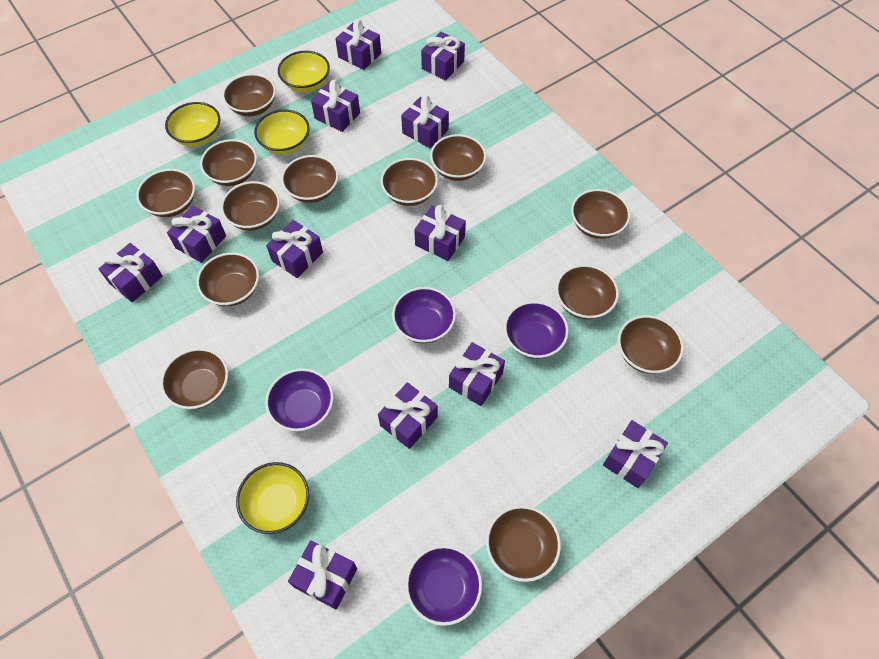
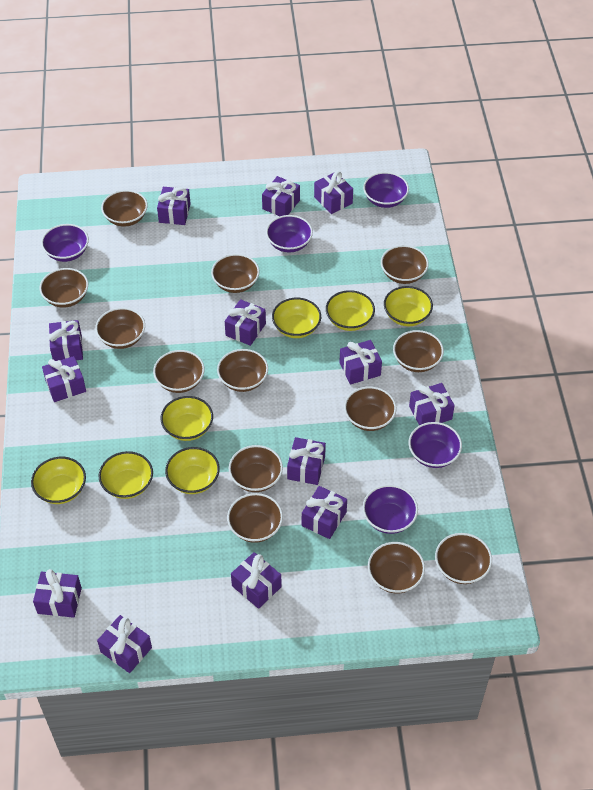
purple bowl: 4 -> 5
purple gift: 12 -> 13
yellow bowl: 4 -> 7

